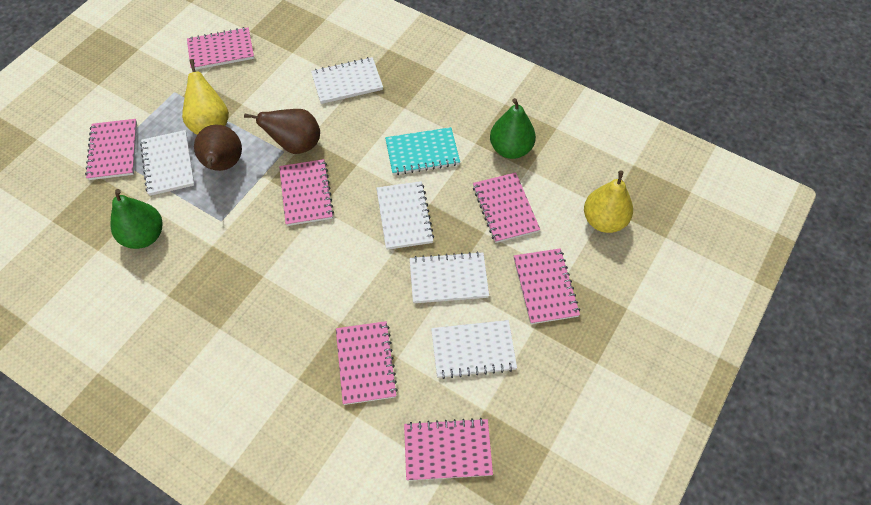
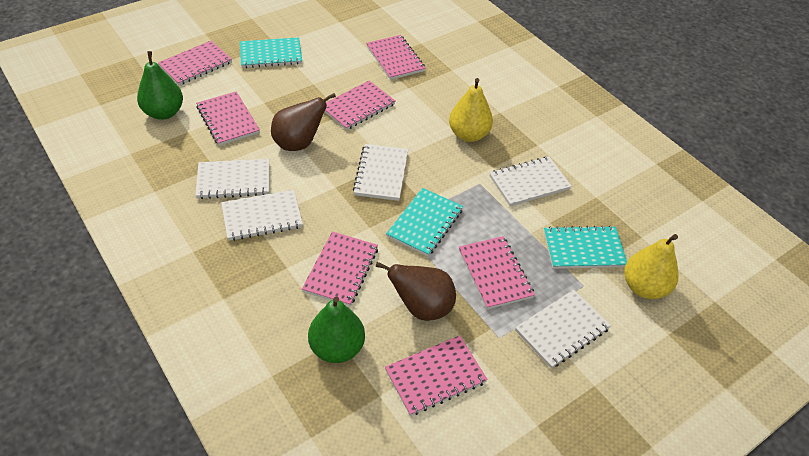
turquoise notebook: 1 -> 3

